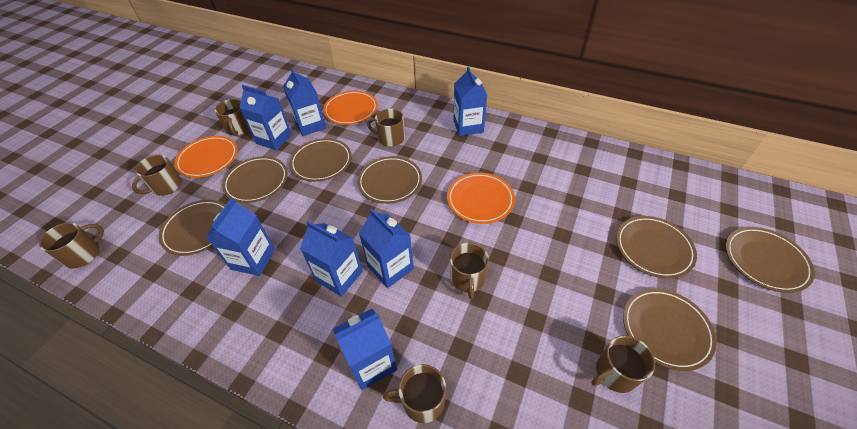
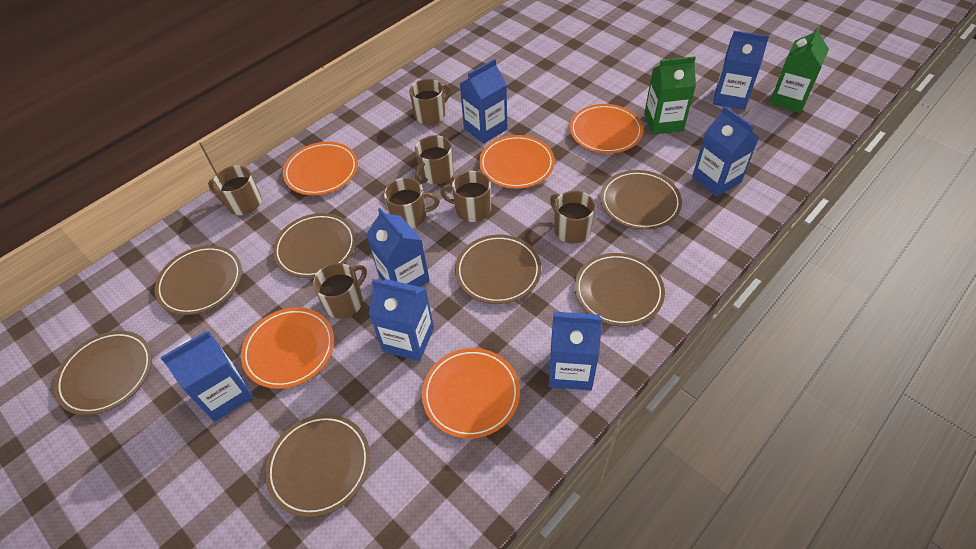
green carton: 0 -> 2
orange plate: 3 -> 5

